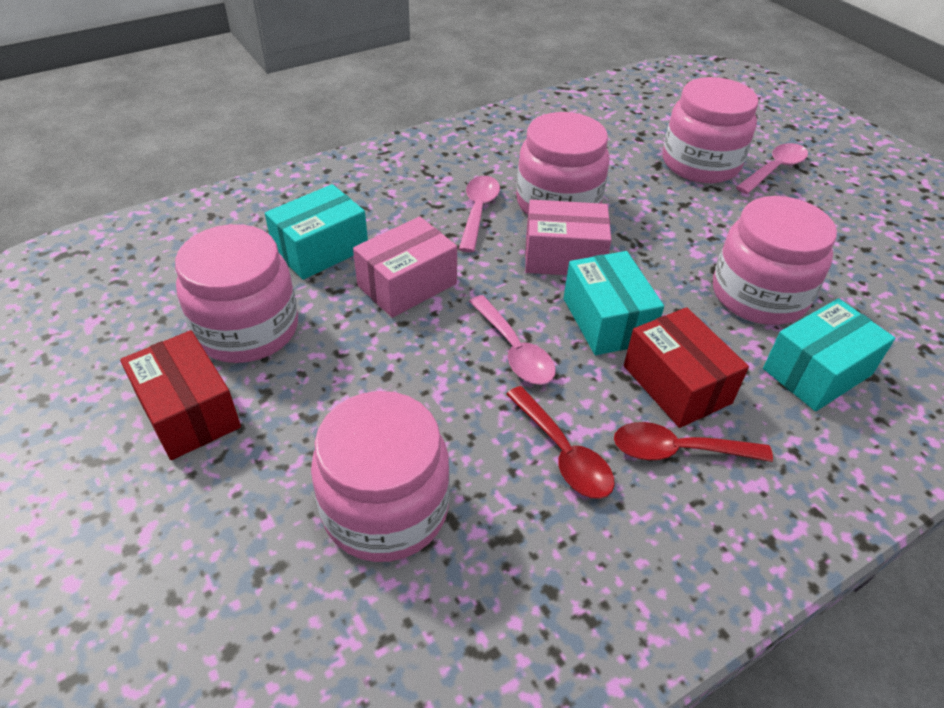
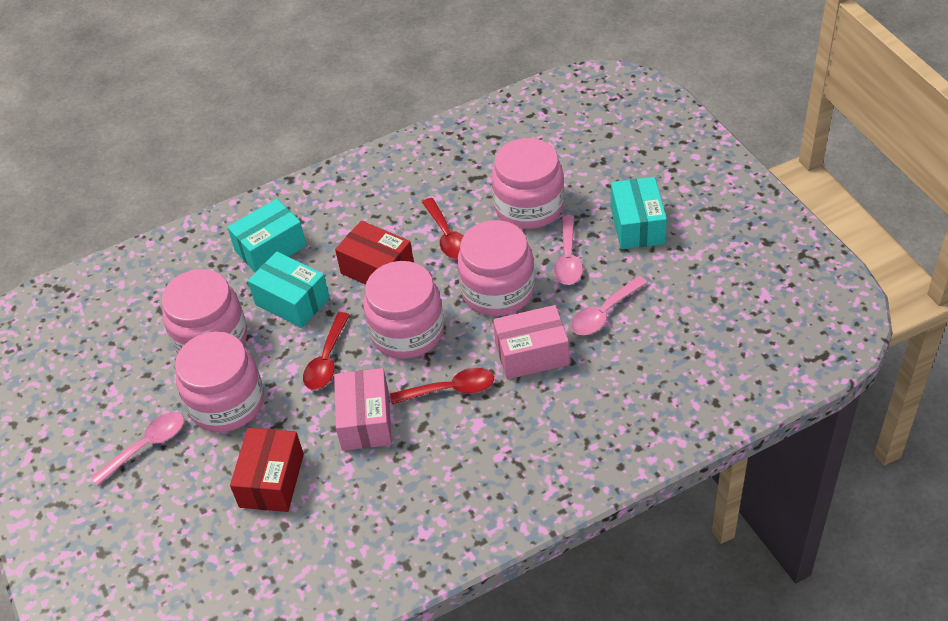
red spoon: 2 -> 3

